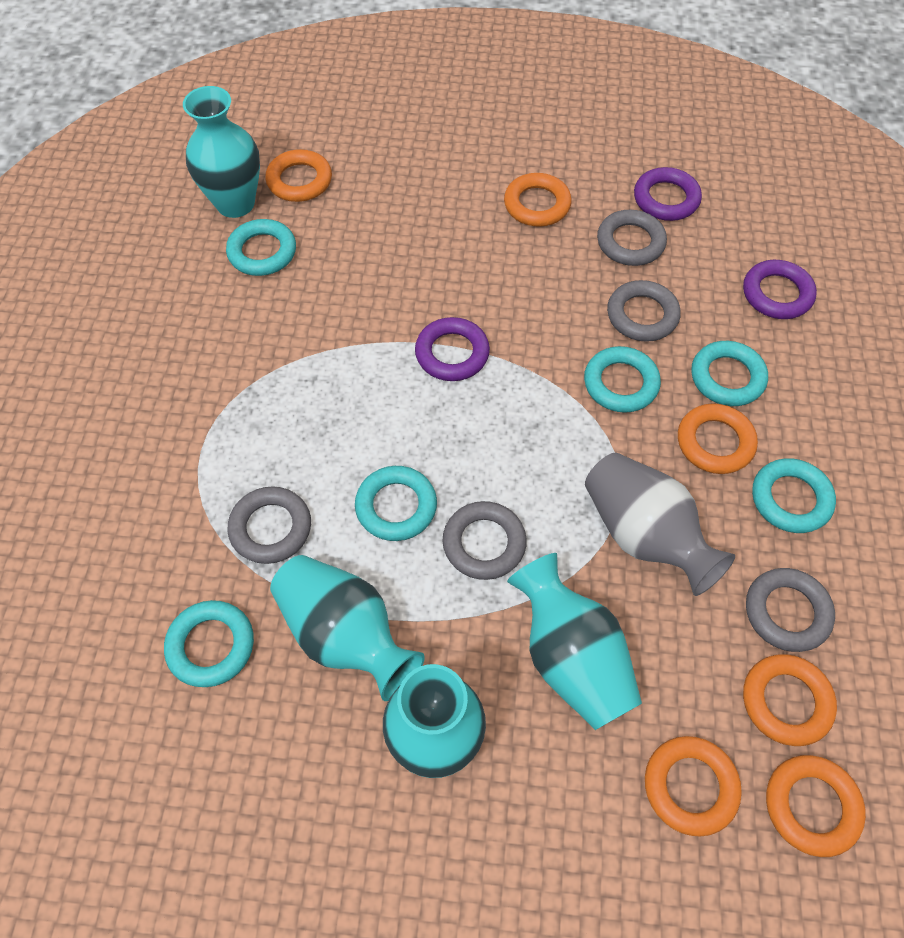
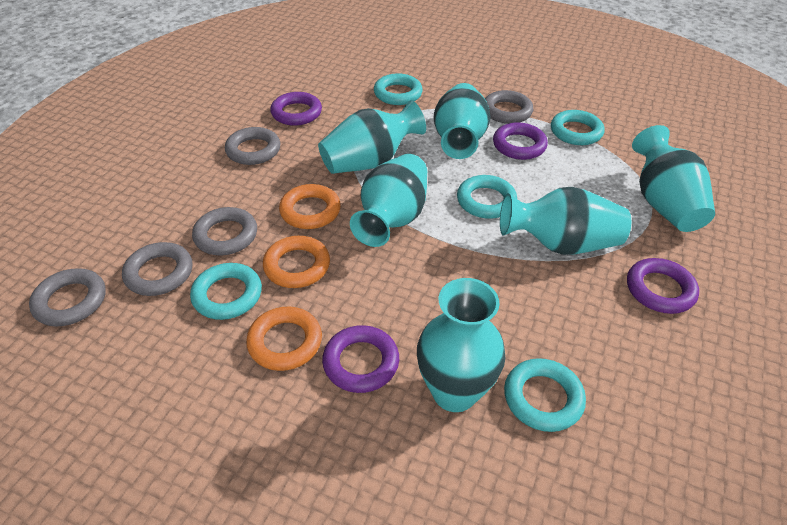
grey vase: 1 -> 0
orange ring: 6 -> 3
purple ring: 3 -> 4
turquoise ring: 6 -> 5
turquoise vase: 4 -> 6

